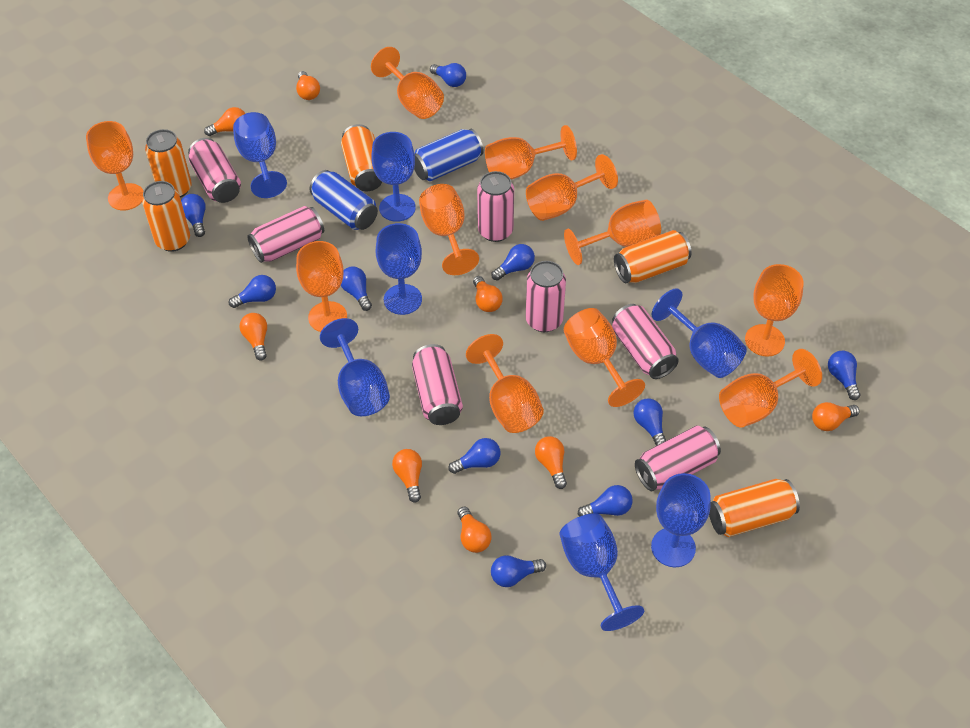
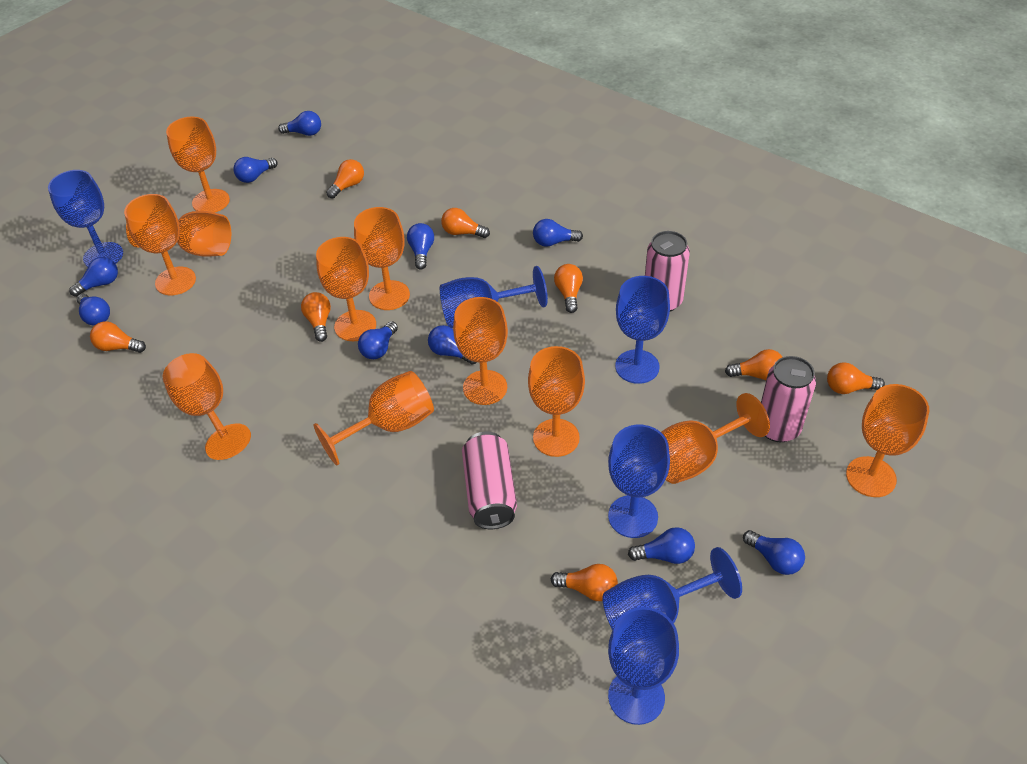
blue can: 2 -> 0
blue goblet: 7 -> 6
orange can: 5 -> 0
pink can: 7 -> 3

